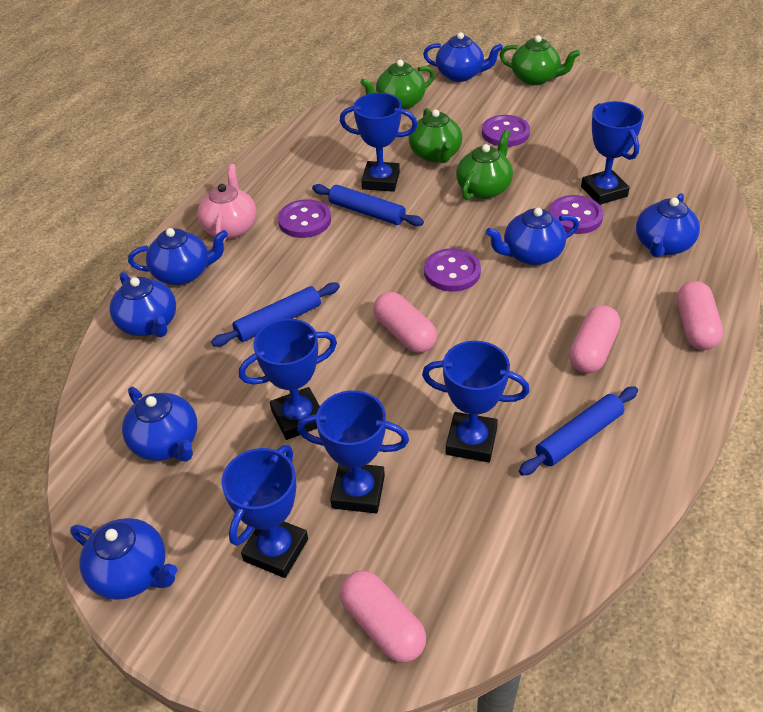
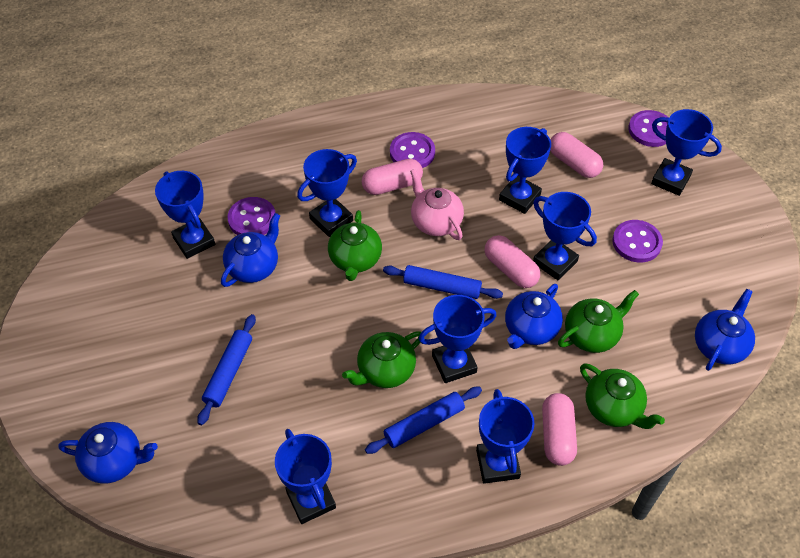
blue teapot: 7 -> 4
blue trophy: 6 -> 8

